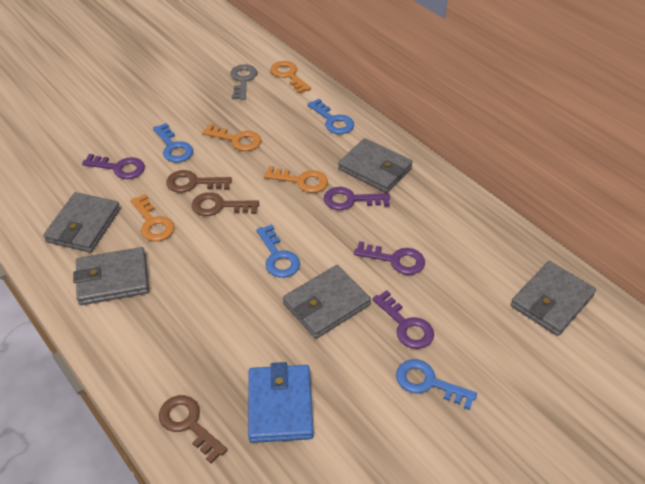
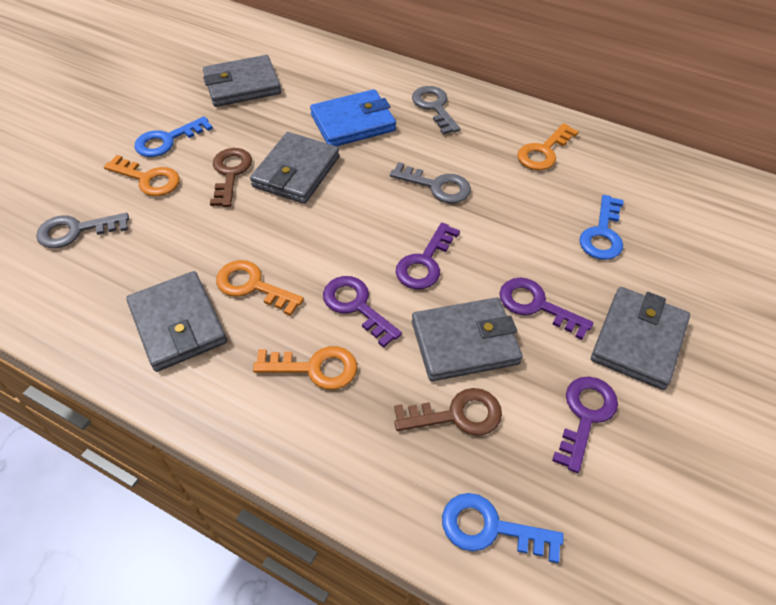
blue key: 4 -> 3
brown key: 3 -> 2
grey key: 1 -> 3

